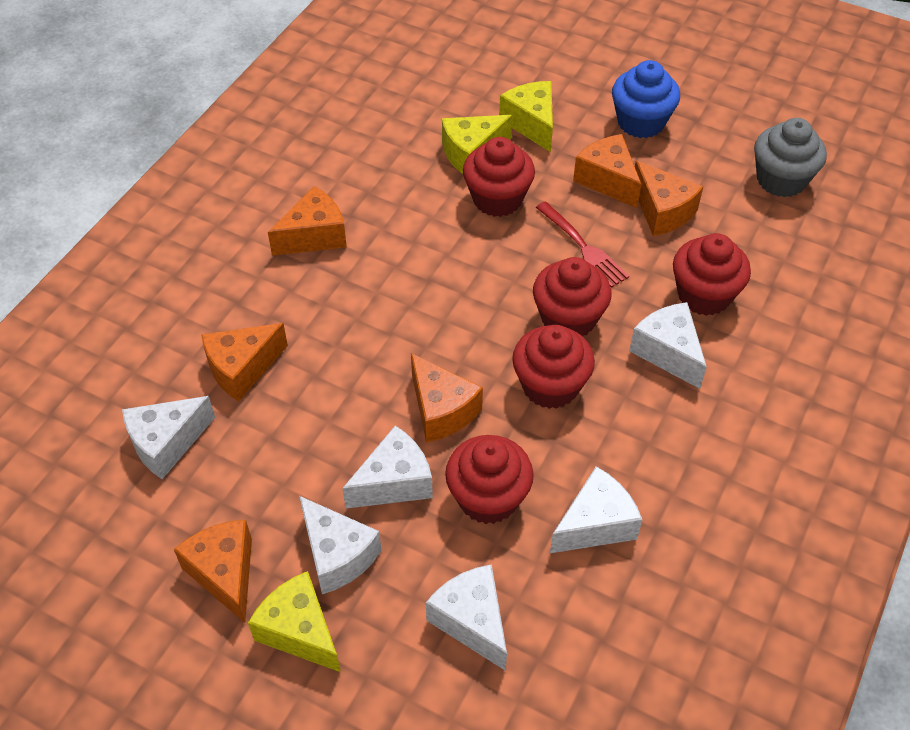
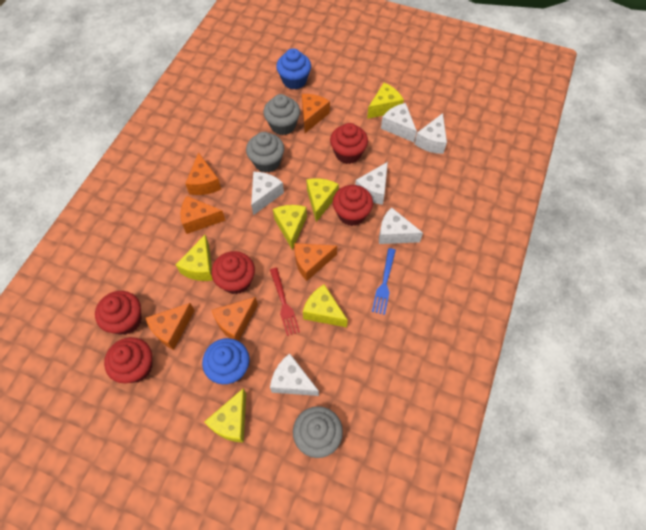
blue cupcake: 1 -> 2
blue fork: 0 -> 1
grey cupcake: 1 -> 3
yellow cheese: 3 -> 6

